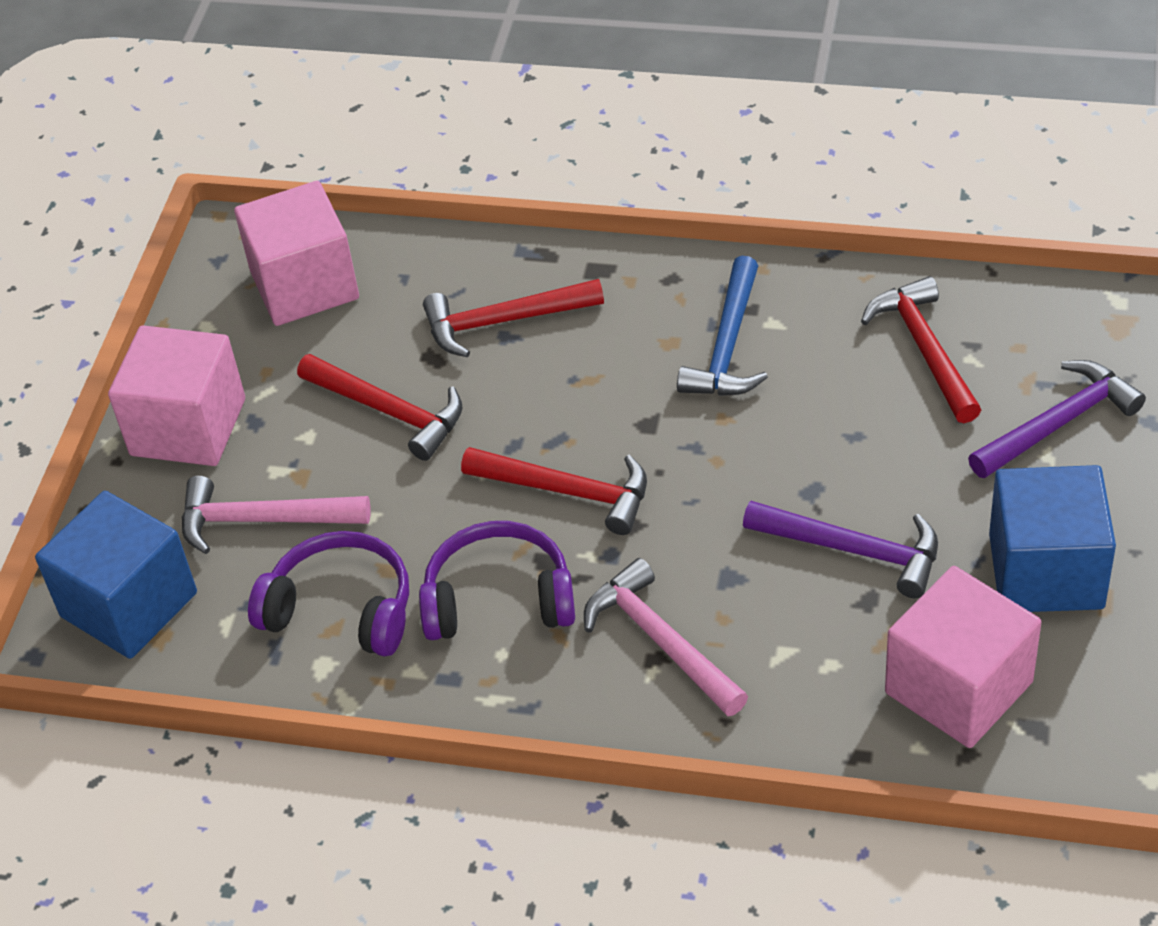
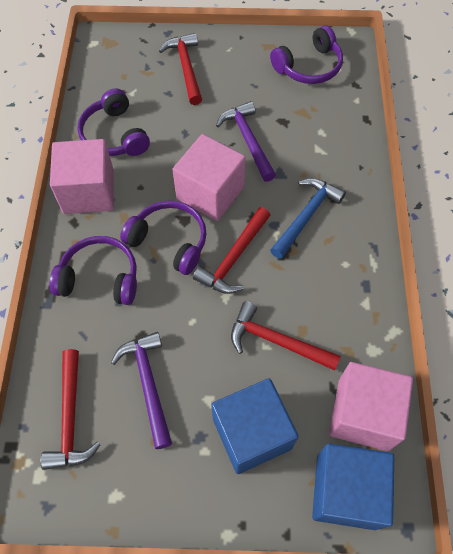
pink hammer: 2 -> 0
purple headphones: 2 -> 4

